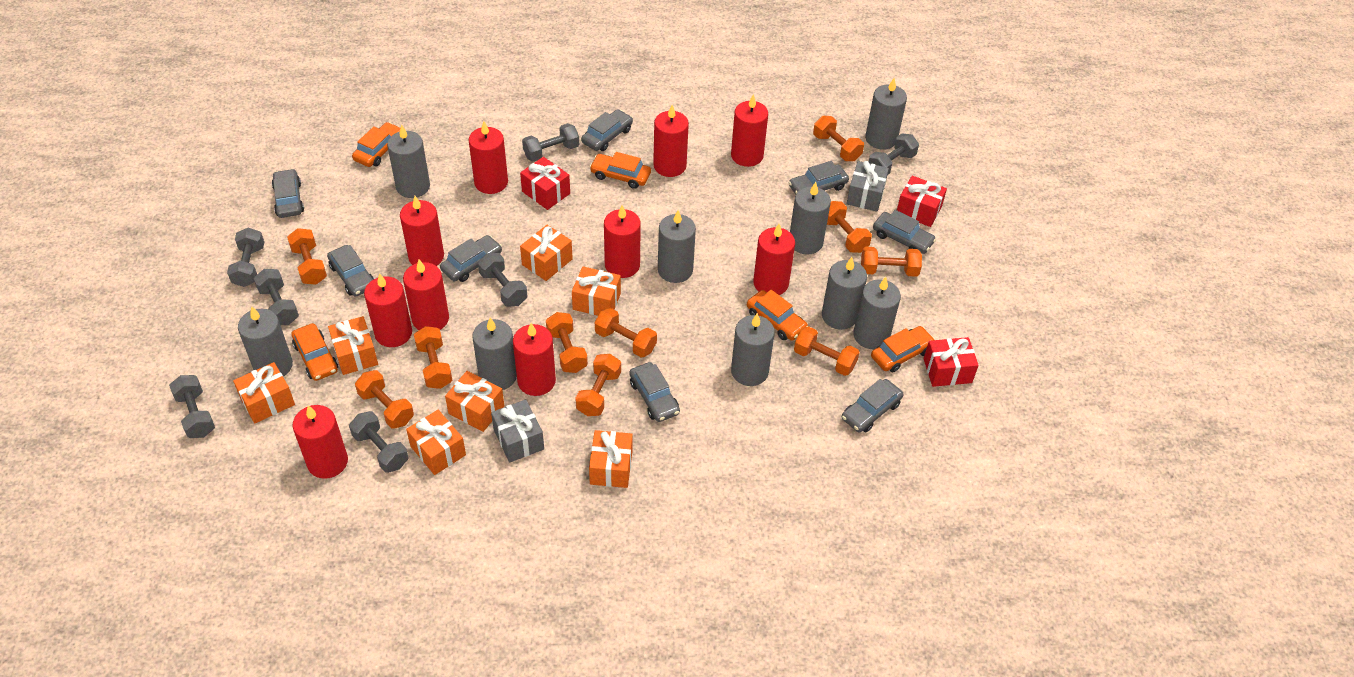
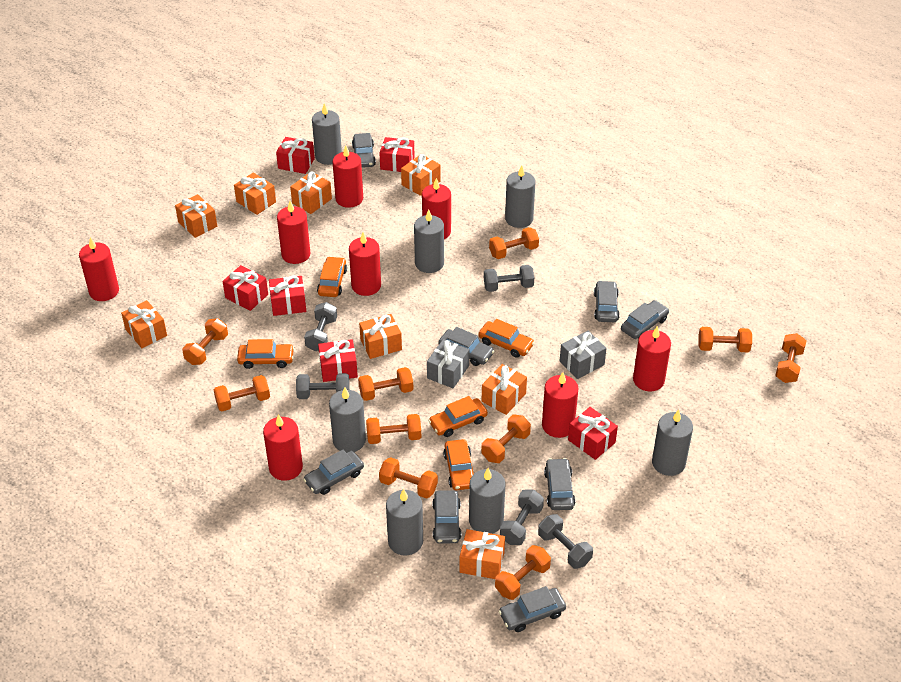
grey candle: 9 -> 7
grey dumbbell: 7 -> 5
orange gift: 7 -> 8
red candle: 10 -> 8
red gift: 3 -> 6

